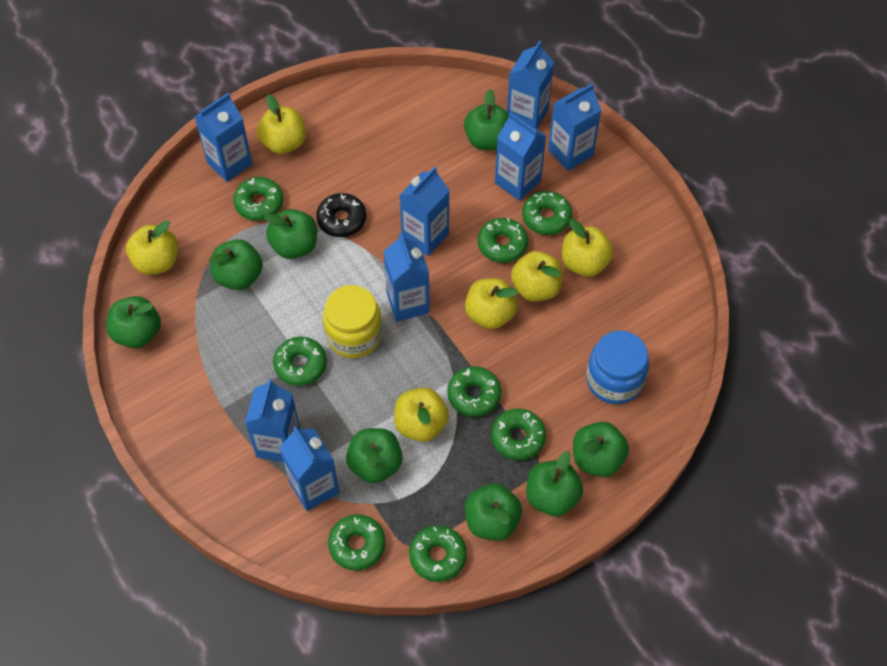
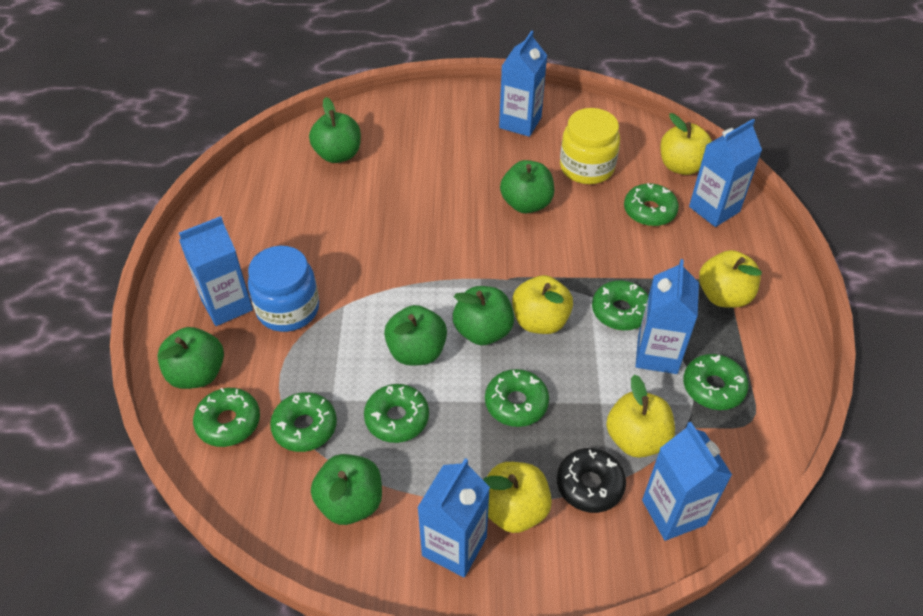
blue carton: 8 -> 6
green apple: 8 -> 6
green donut: 8 -> 7
yellow apple: 6 -> 5

